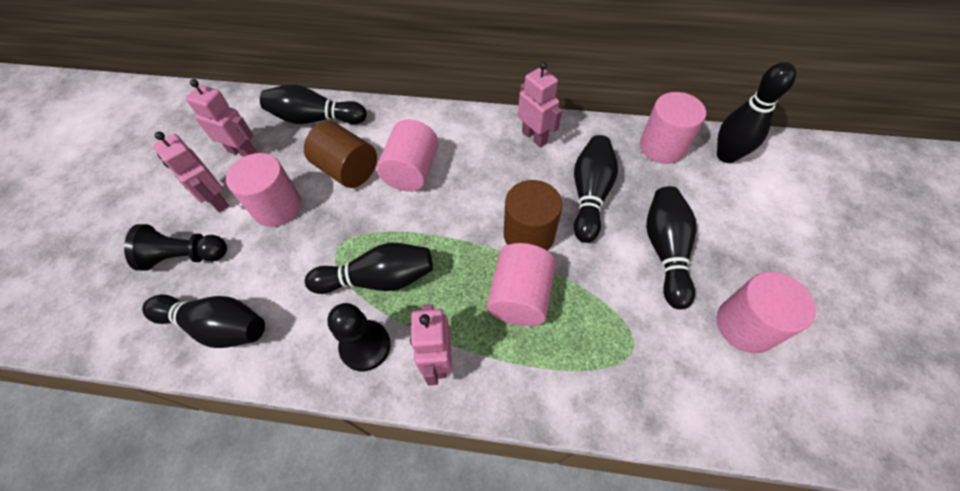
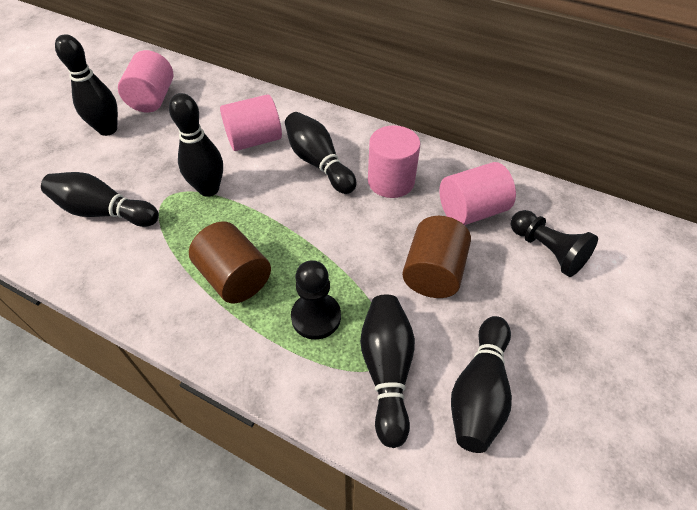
pink cylinder: 5 -> 4
pink robot: 4 -> 0

